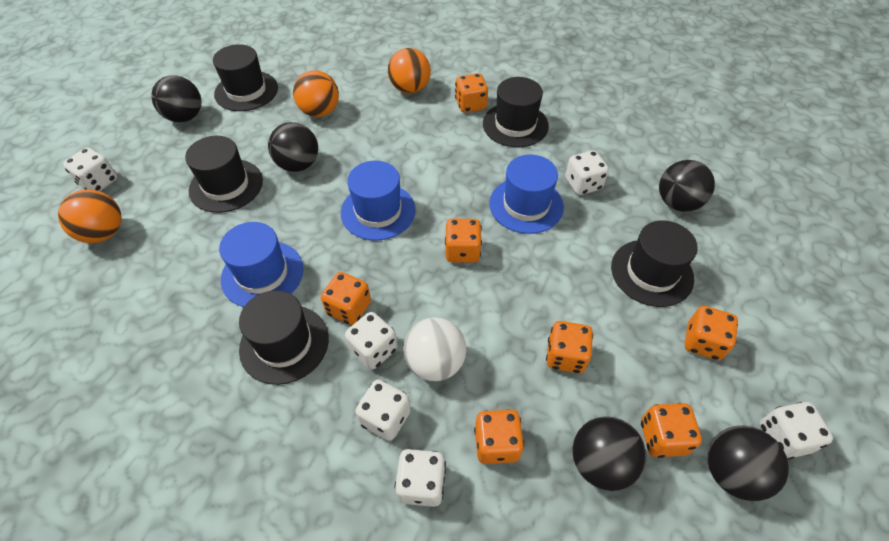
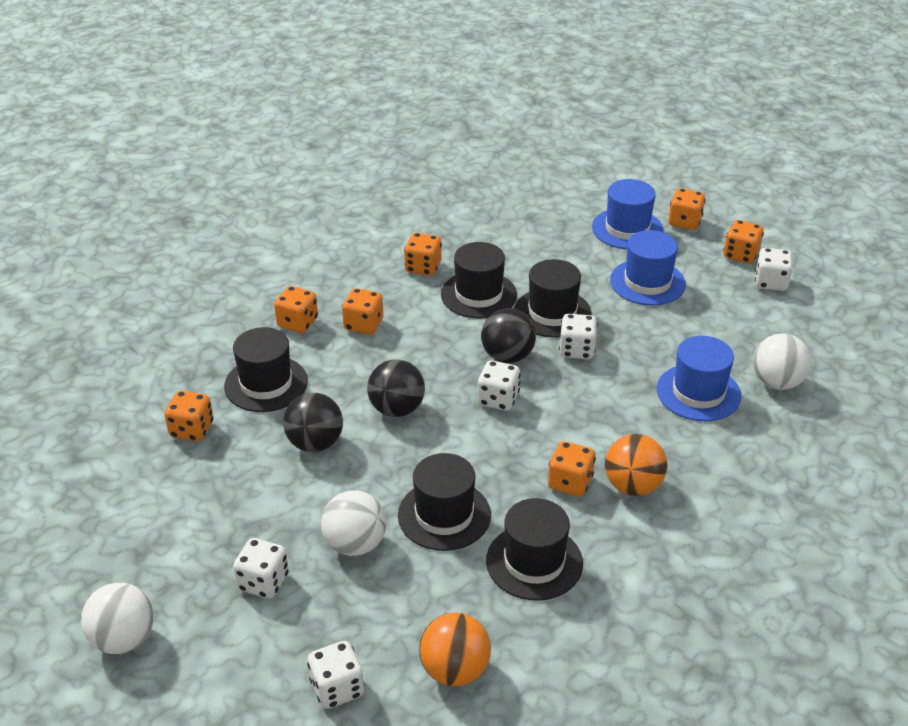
black ball: 5 -> 3
orange ball: 3 -> 2
white ball: 1 -> 3
white dice: 6 -> 5

